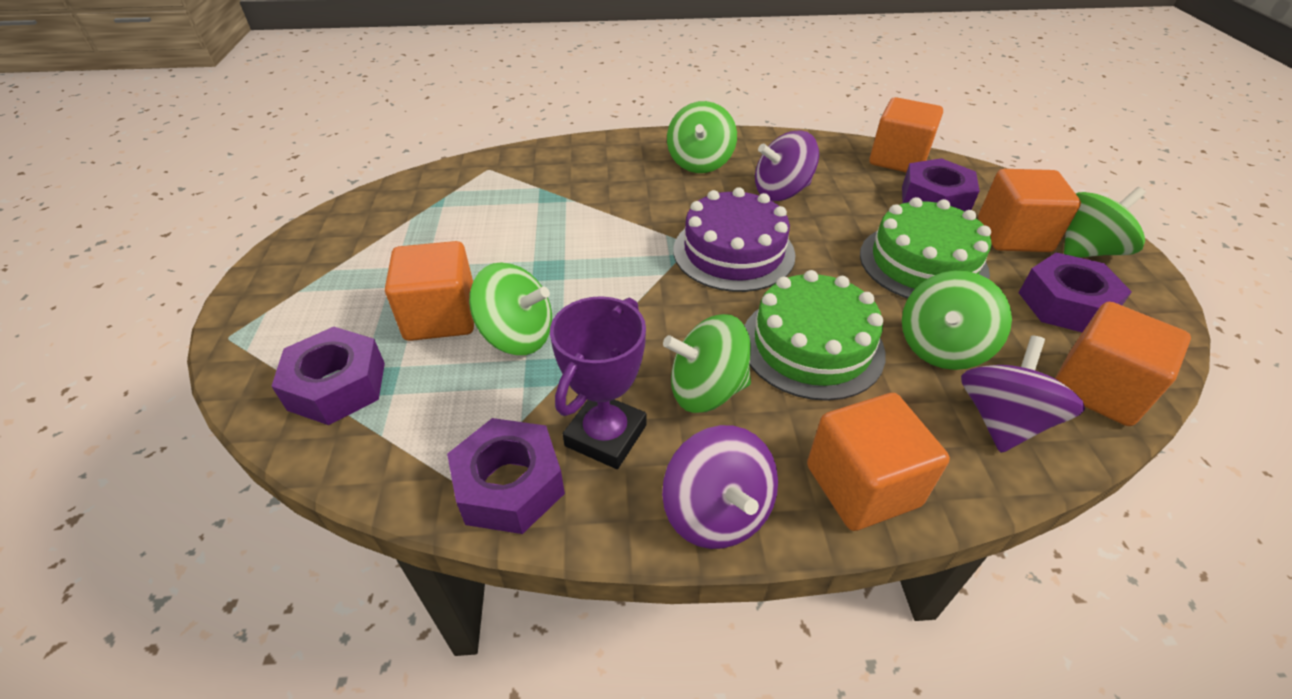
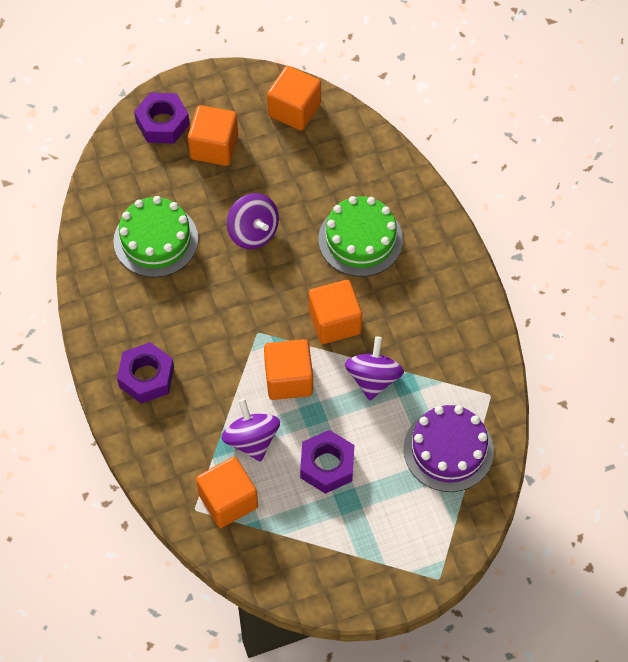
green spinning top: 5 -> 0
purple nut: 4 -> 3
purple trophy: 1 -> 0

